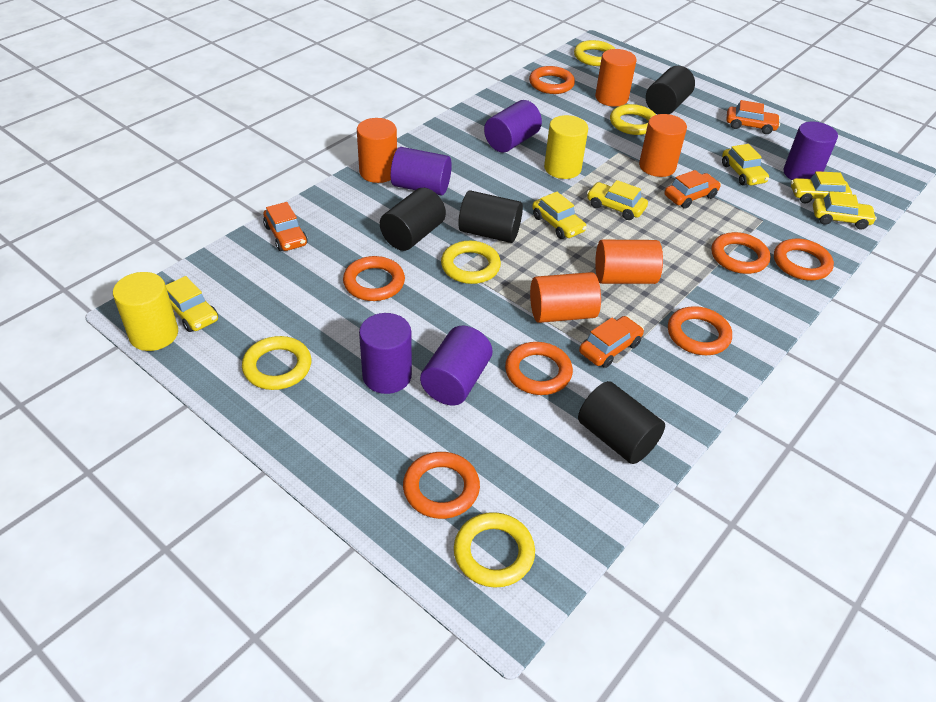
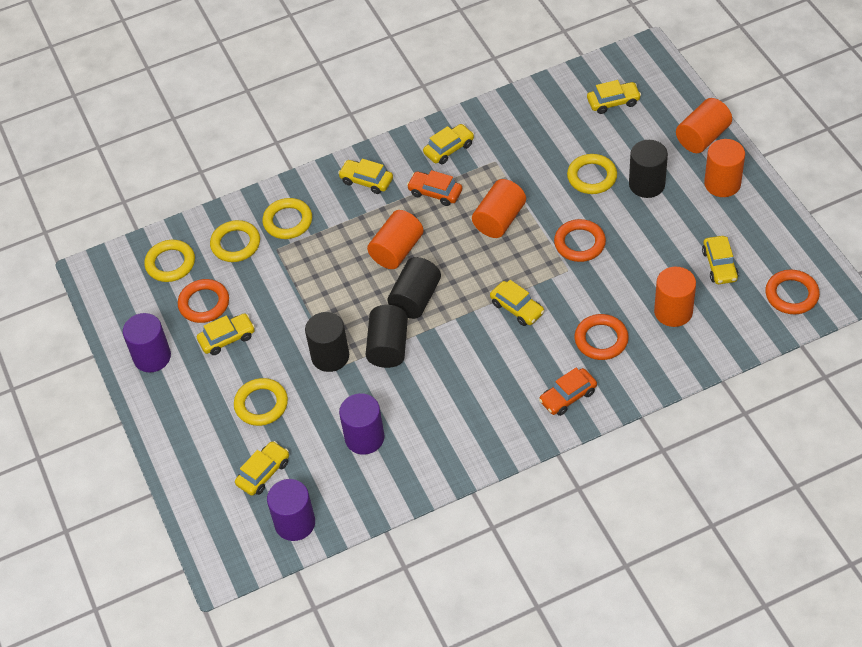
orange car: 4 -> 2
orange ring: 7 -> 4
purple cylinder: 5 -> 3
yellow car: 6 -> 7
yellow cylinder: 2 -> 0

